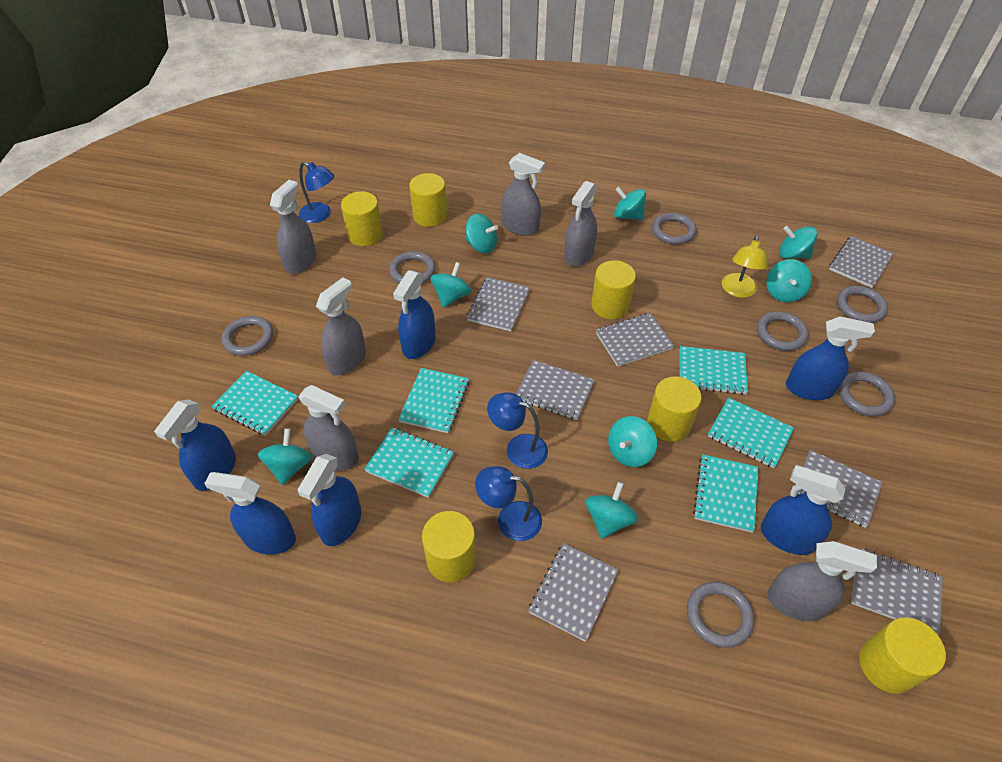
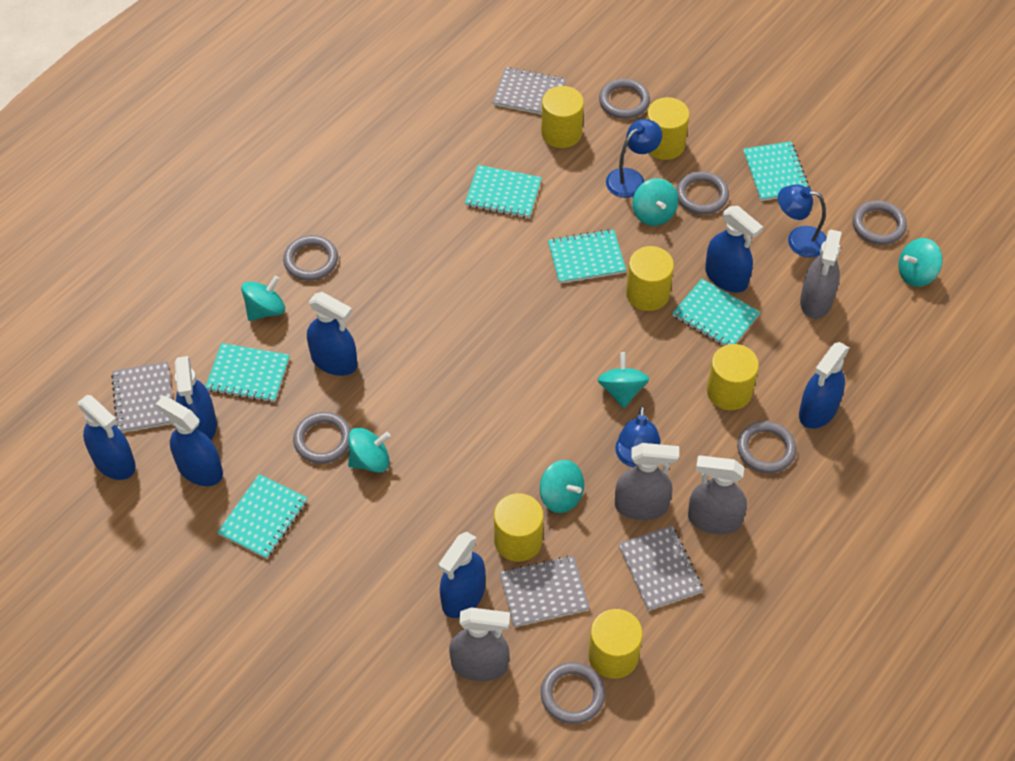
blue spray bottle: 6 -> 7
grey notebook: 7 -> 4
grey spray bottle: 6 -> 4
turquoise spinning top: 8 -> 6
yellow lamp: 1 -> 0

